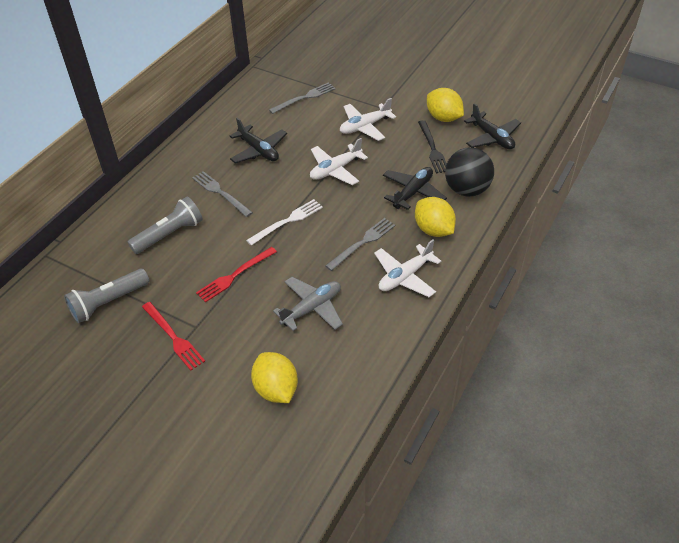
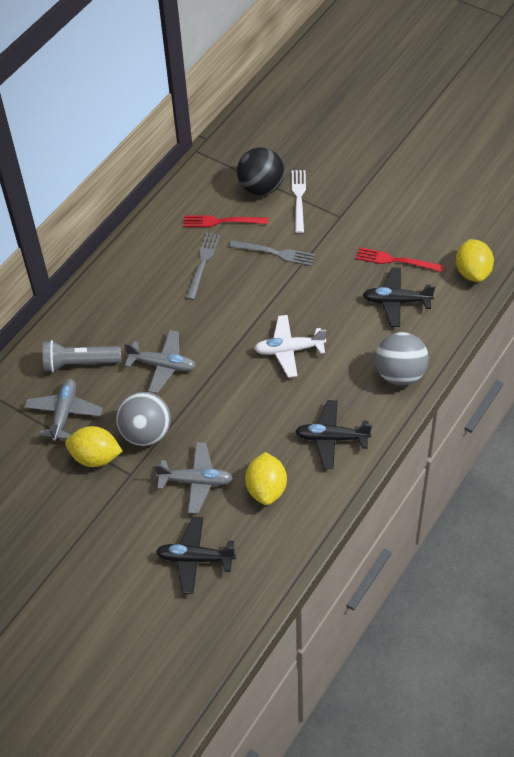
black fork: 1 -> 0
grey ball: 0 -> 2
grey flashlight: 2 -> 1
grey fork: 3 -> 2
grey plane: 1 -> 3
white plane: 3 -> 1

